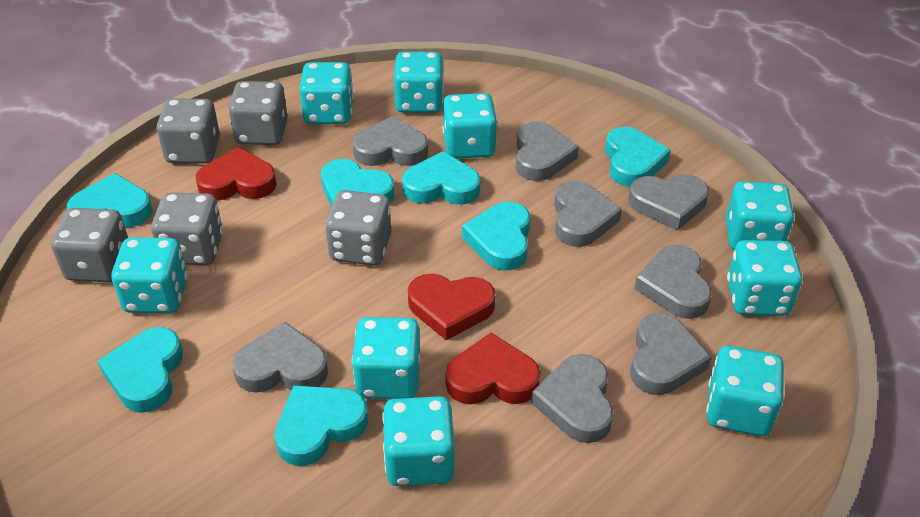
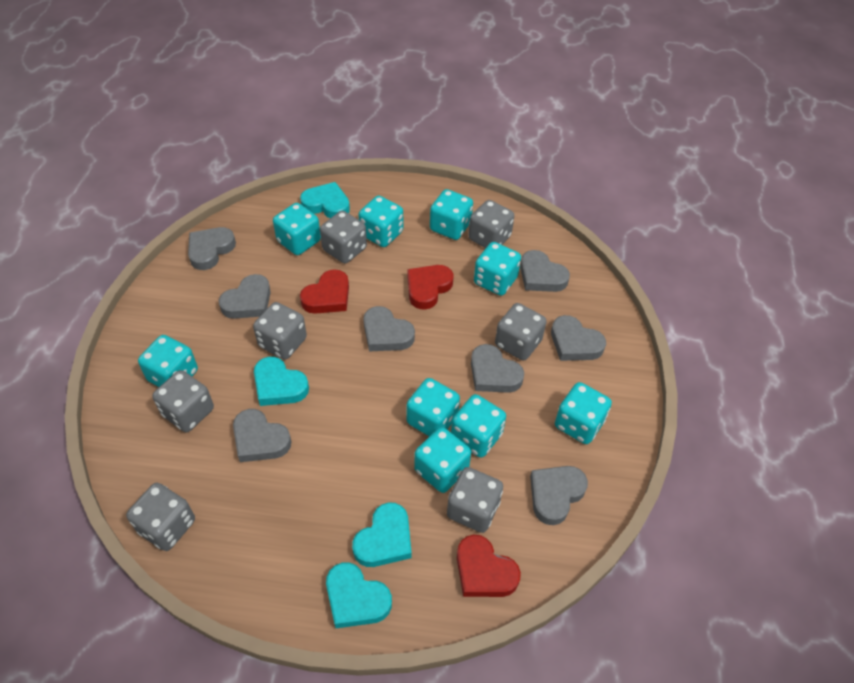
grey dice: 5 -> 7
turquoise heart: 7 -> 4

